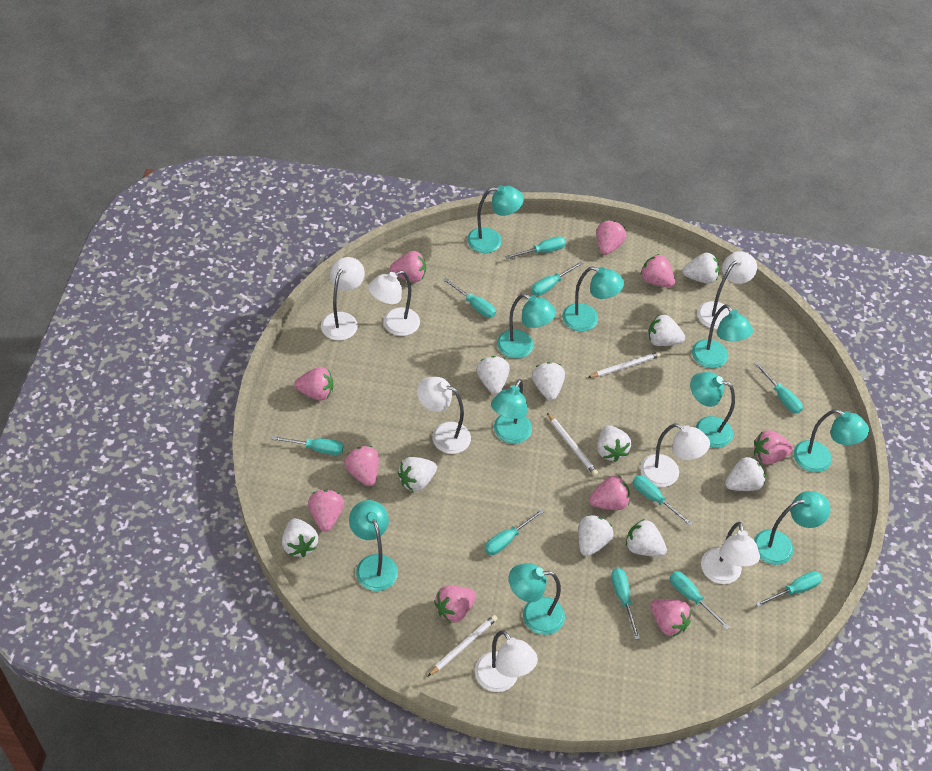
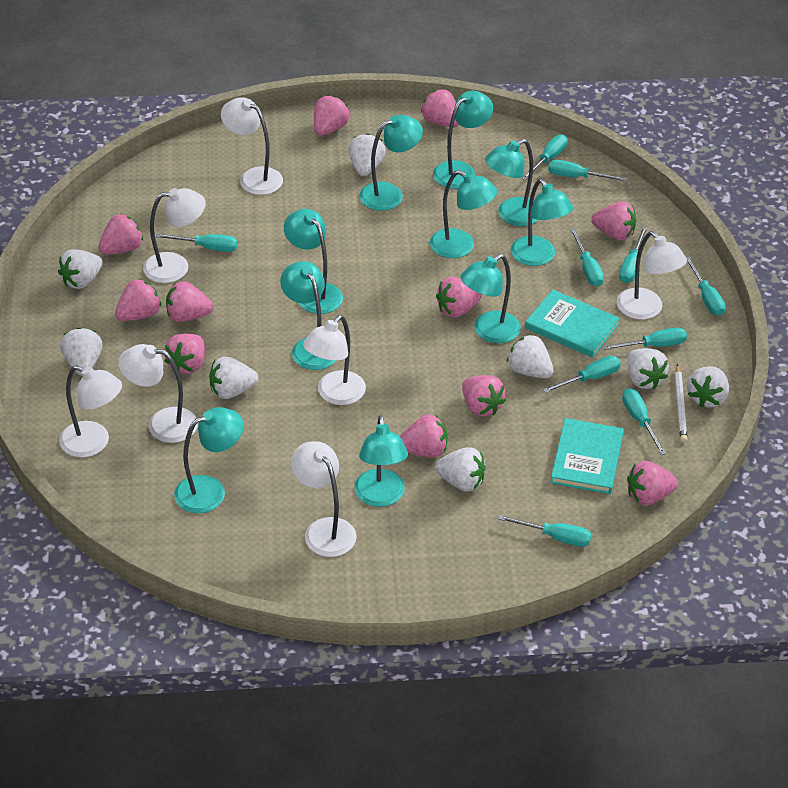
pink strawberry: 10 -> 11
turquoise book: 0 -> 2
white pencil: 3 -> 1
white strawberry: 10 -> 8

